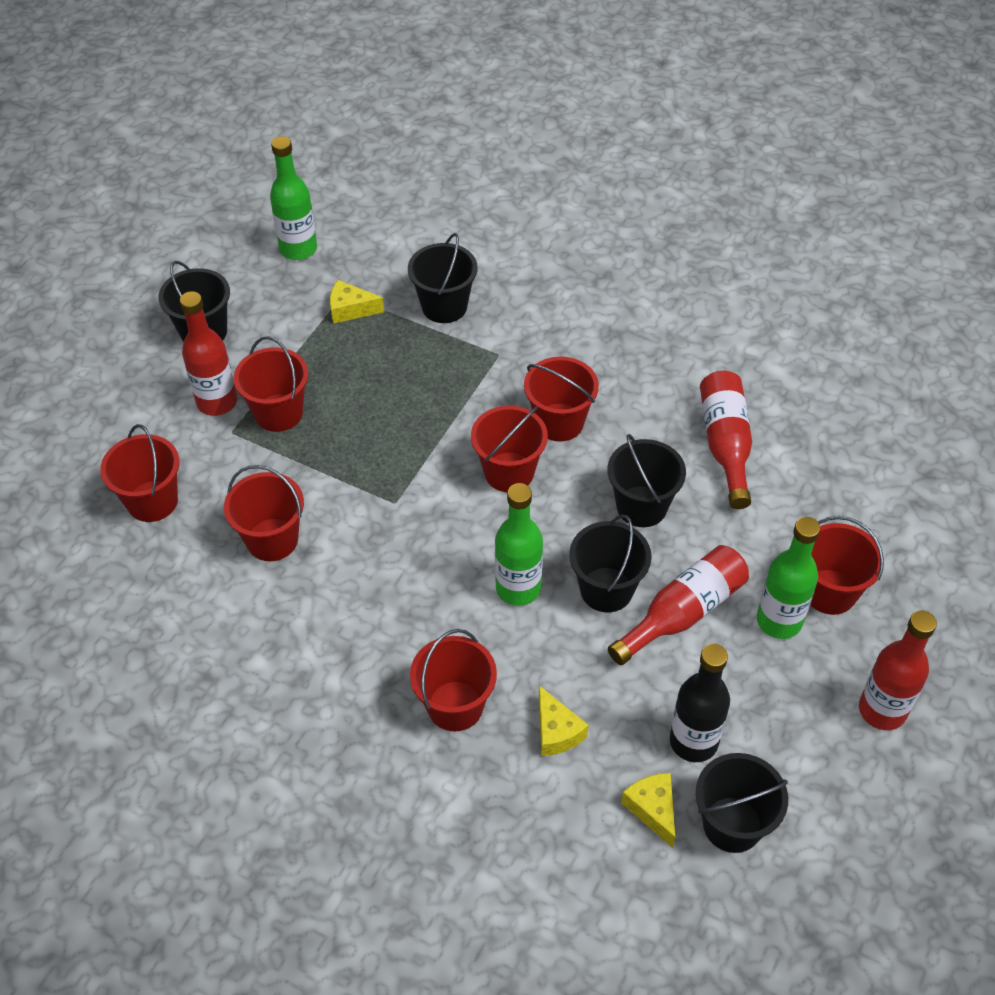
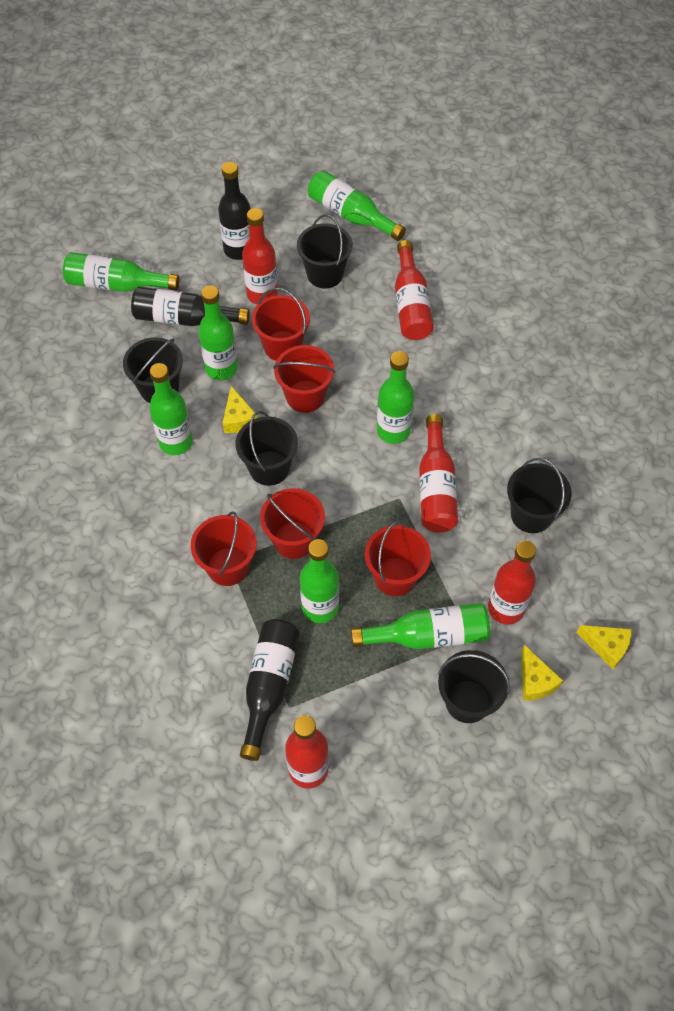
black bottle: 1 -> 3
green bottle: 3 -> 7
red bottle: 4 -> 5
red bucket: 7 -> 5

